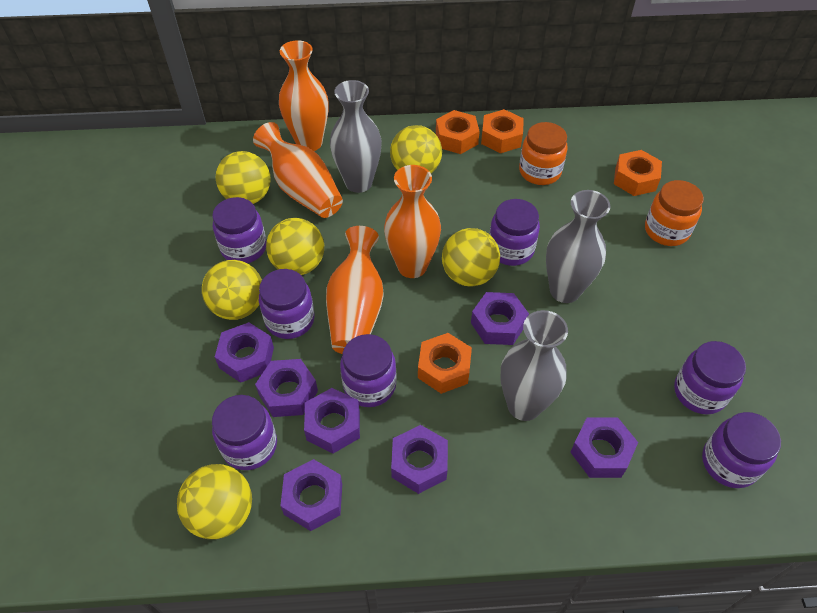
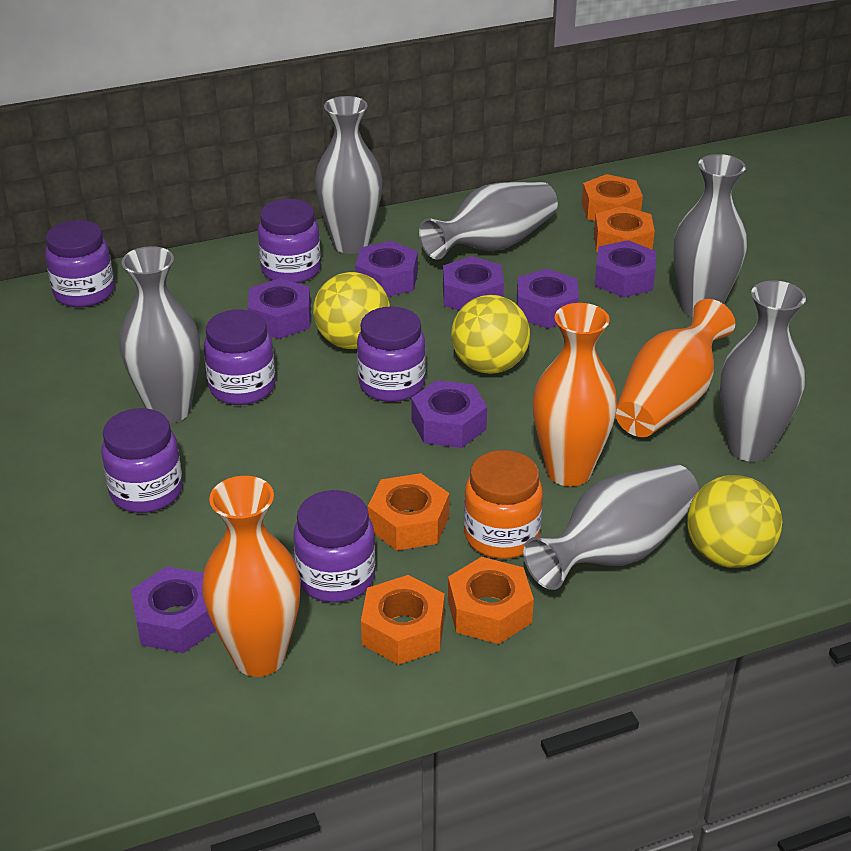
grey vase: 3 -> 6
orange jar: 2 -> 1
orange nut: 4 -> 5
orange vase: 4 -> 3
purple jar: 7 -> 6
yellow ball: 6 -> 3

